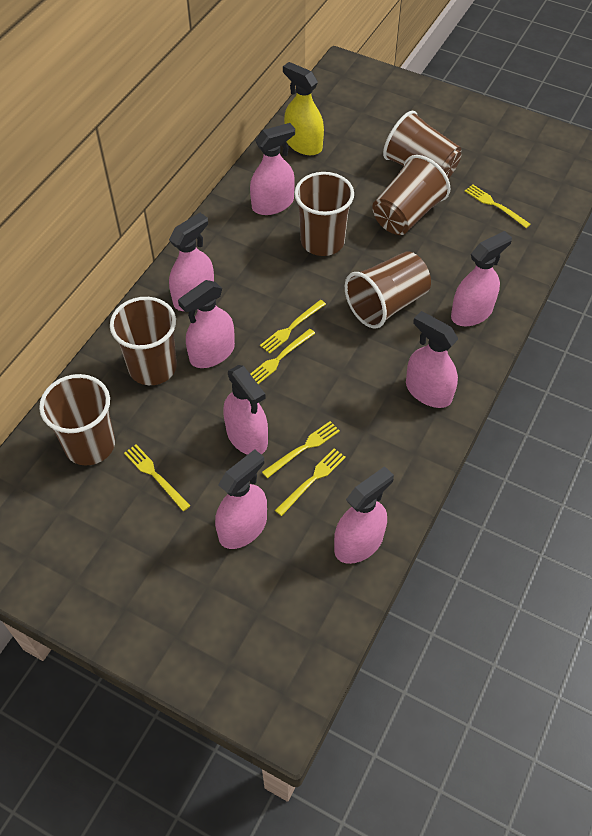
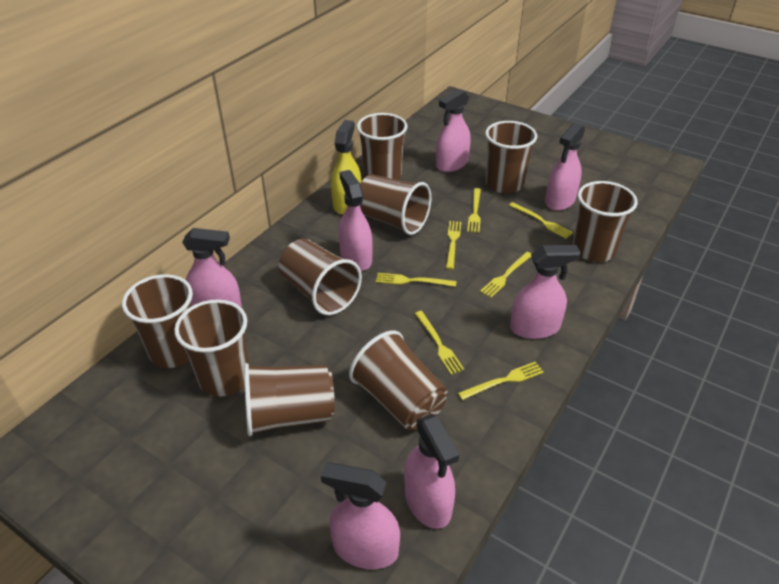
brown cup: 6 -> 9
pink spray bottle: 8 -> 7
yellow fork: 6 -> 7

